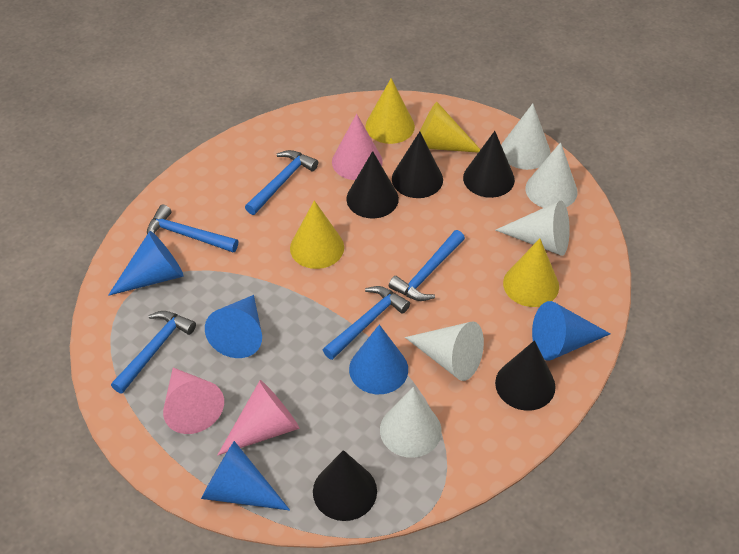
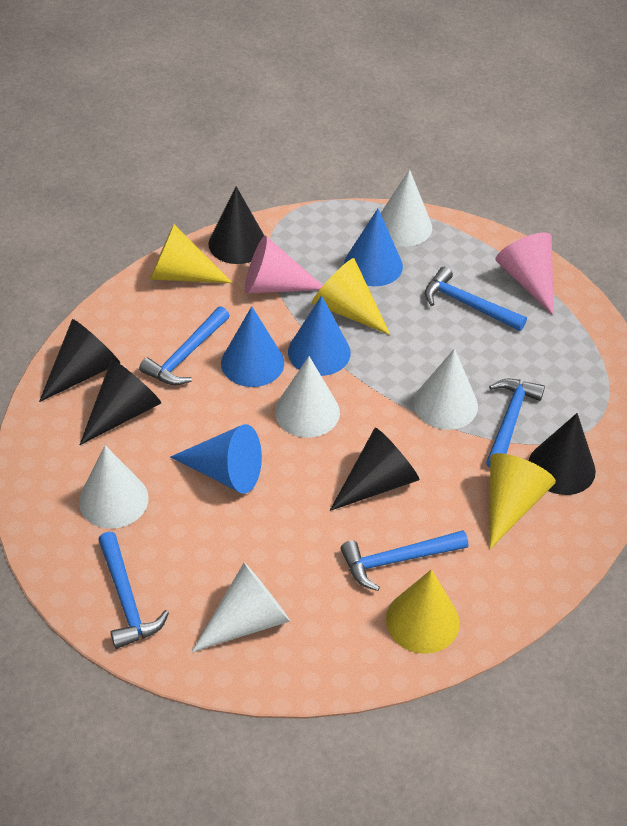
blue cone: 5 -> 4
pink cone: 3 -> 2

